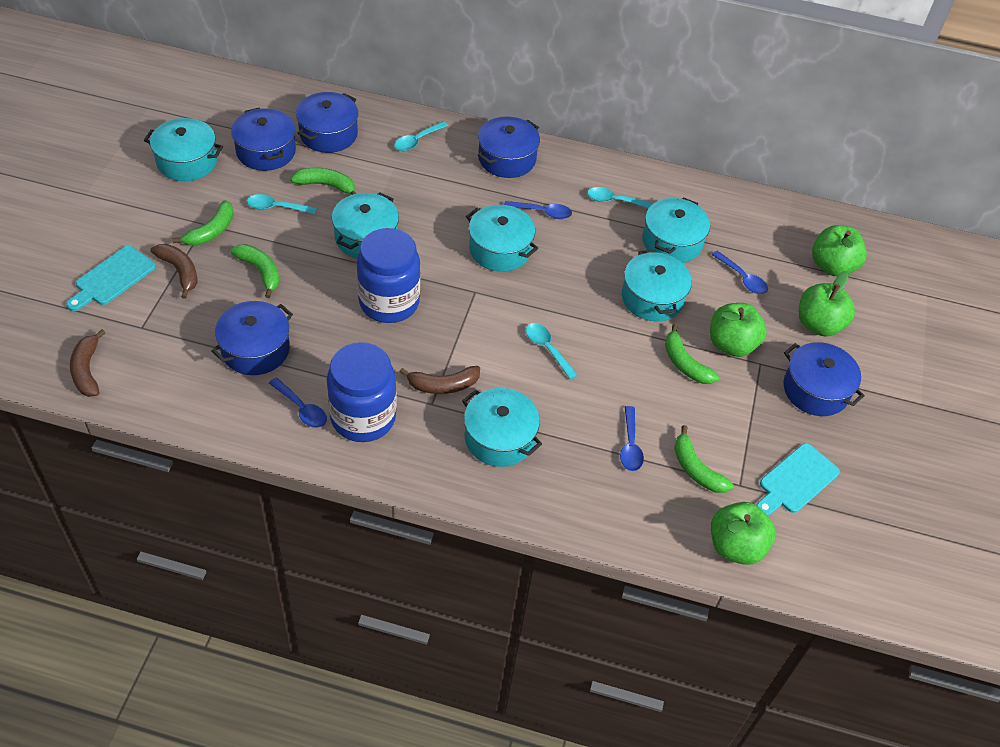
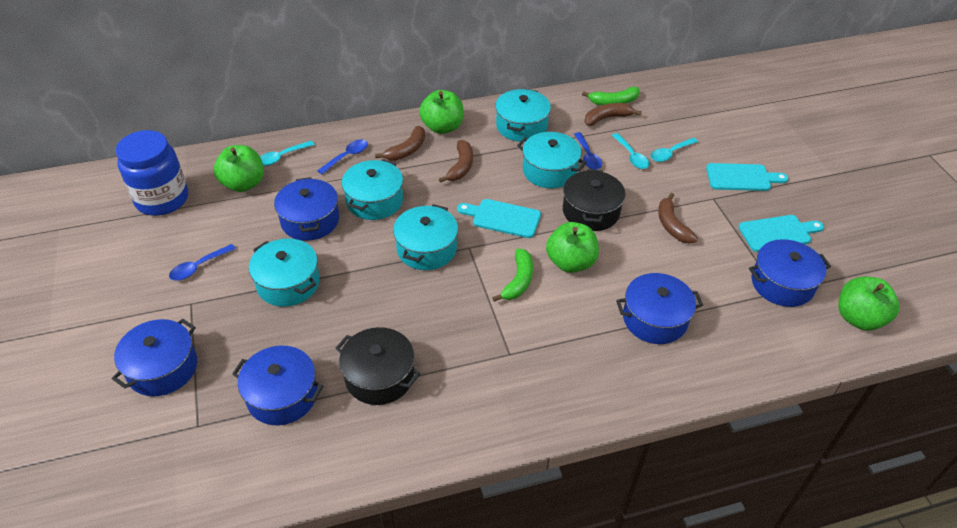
black pot: 0 -> 2
blue jar: 2 -> 1
blue spoon: 4 -> 3
brown banana: 3 -> 4
green banana: 5 -> 2
turquoise cutting board: 2 -> 3
turquoise pot: 6 -> 5
turquoise spoon: 4 -> 3

